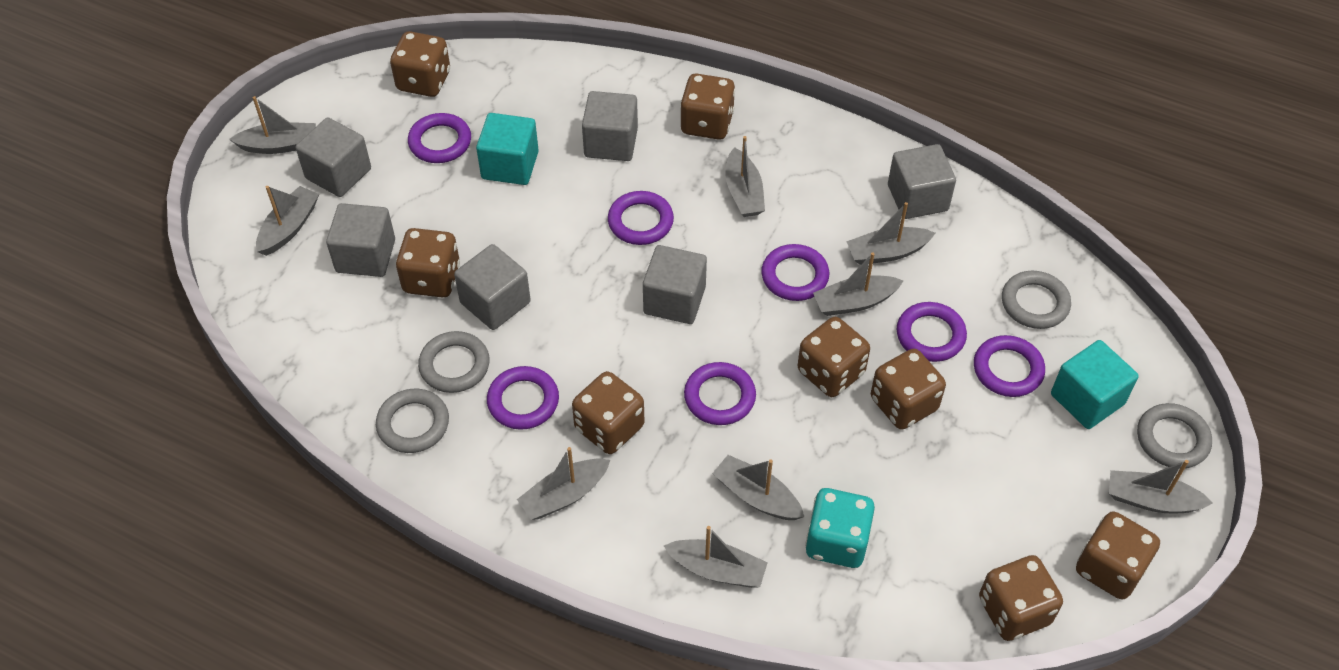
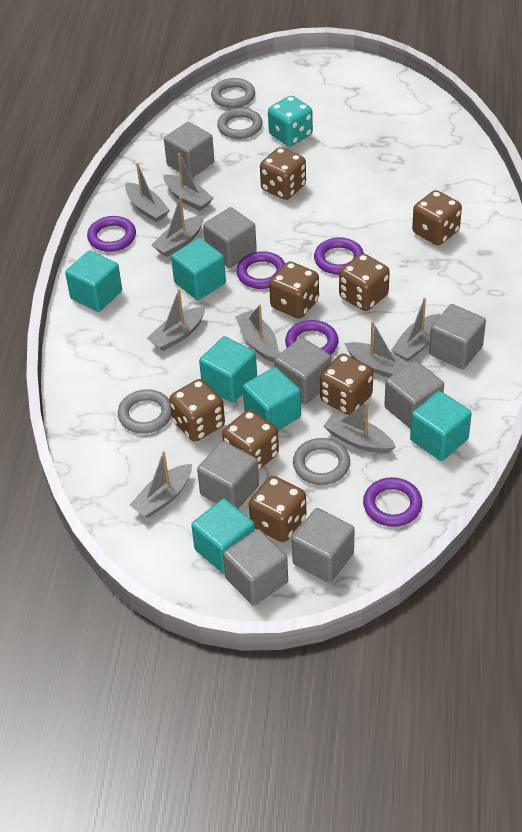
grey cube: 6 -> 8
purple ring: 7 -> 5
turquoise cube: 2 -> 6

